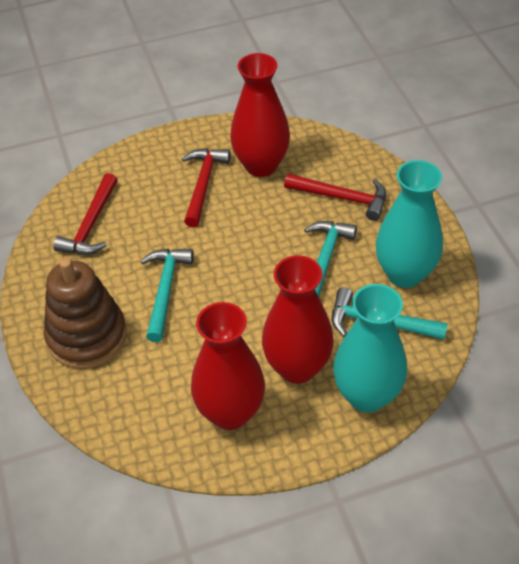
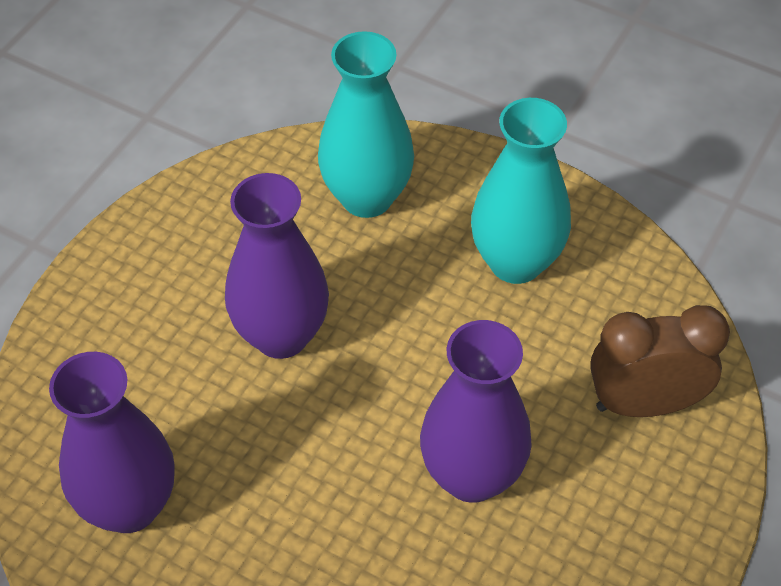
brown clock: 0 -> 1
brown stacking toy: 1 -> 0
purple vase: 0 -> 3
red hammer: 3 -> 0
red vase: 3 -> 0
turquoise hammer: 3 -> 0

